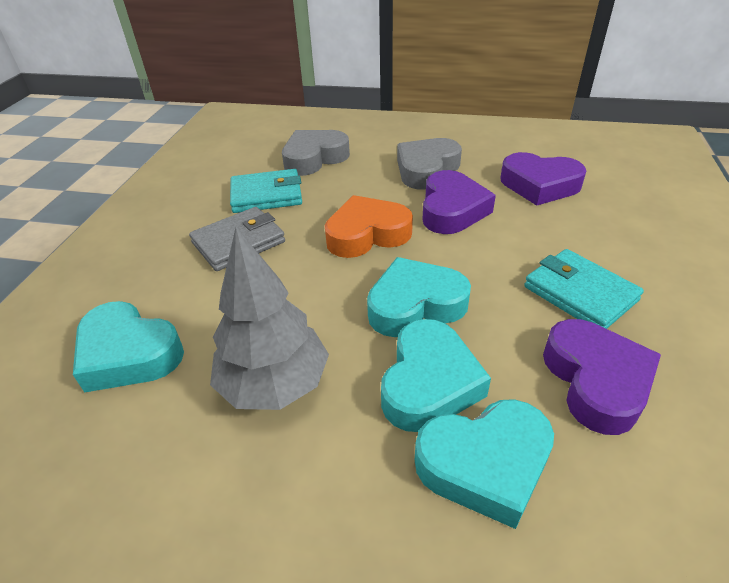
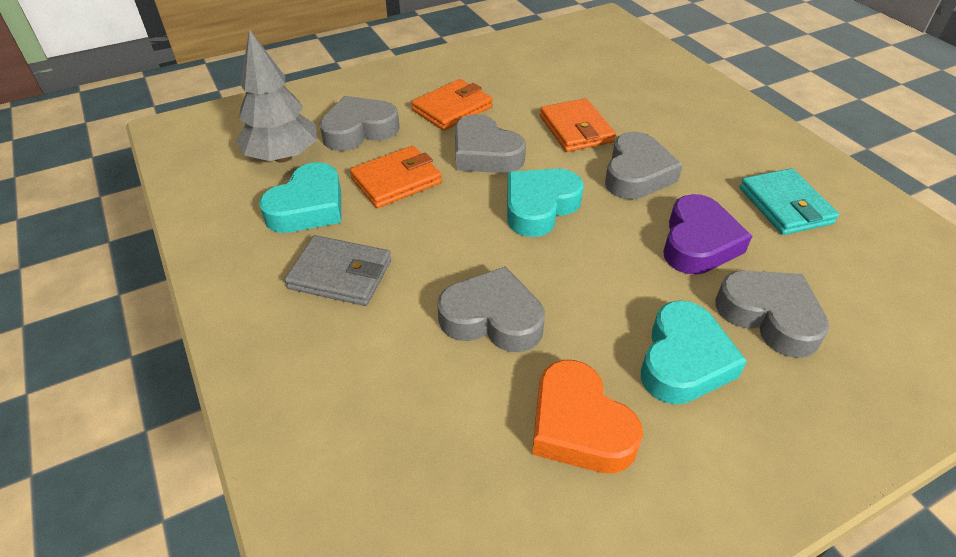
grey heart: 2 -> 5
orange wallet: 0 -> 3
purple heart: 3 -> 1
turquoise heart: 4 -> 3
turquoise wallet: 2 -> 1

